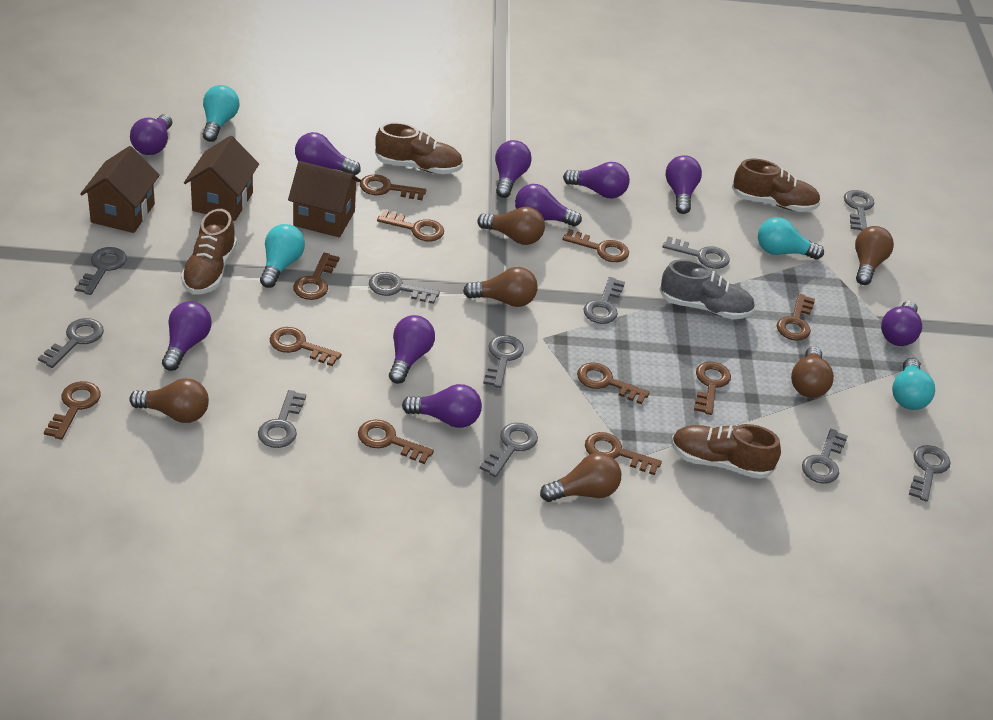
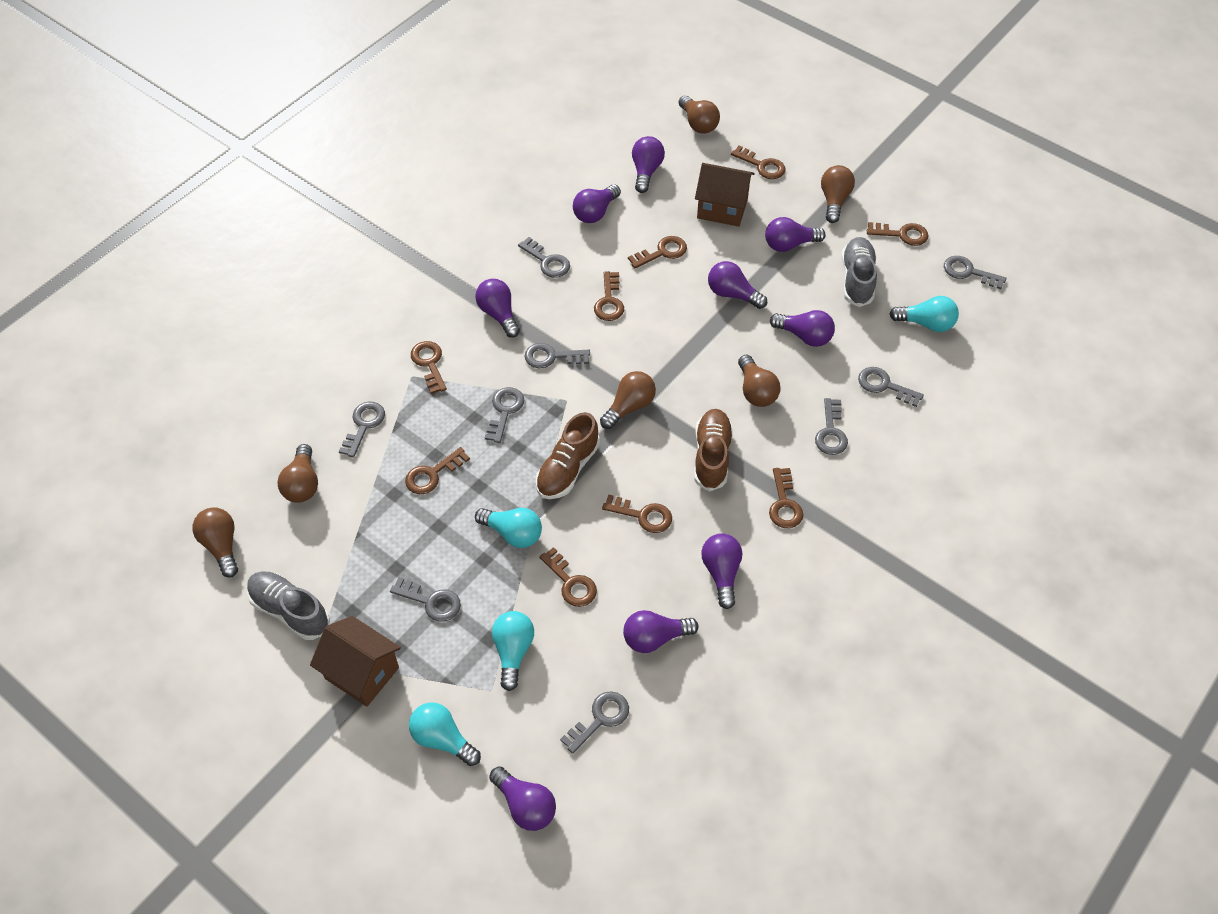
brown house: 3 -> 2
brown key: 11 -> 9
brown shoe: 4 -> 2
grey key: 11 -> 9
grey shoe: 1 -> 2
purple light bulb: 10 -> 9

